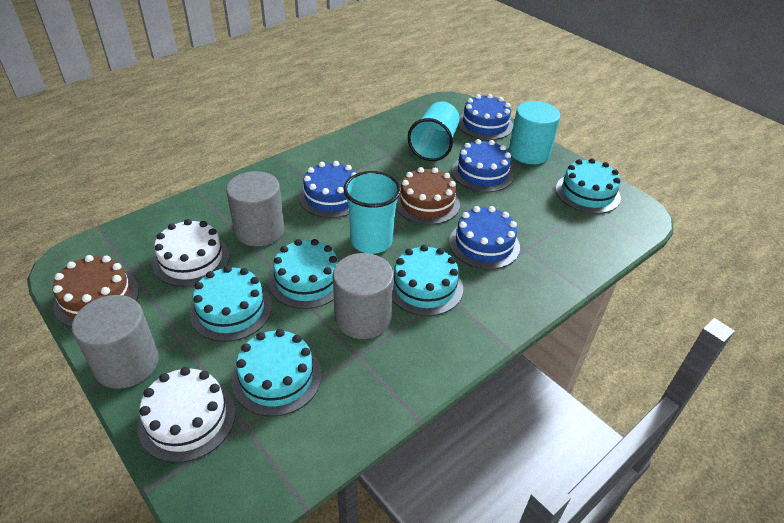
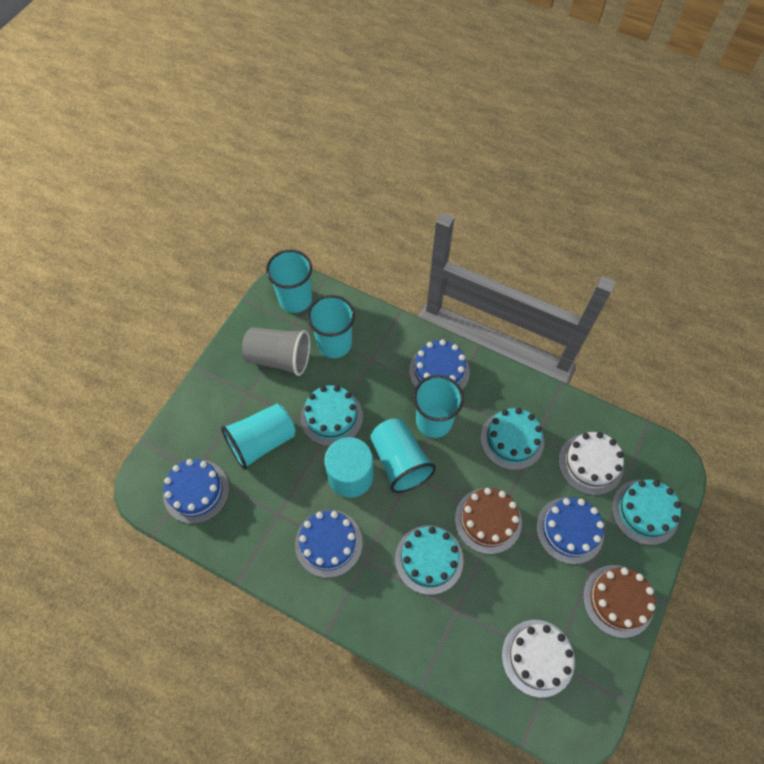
grey cup: 0 -> 1
grey cylinder: 3 -> 0
turquoise cake: 5 -> 4
turquoise cup: 2 -> 5

